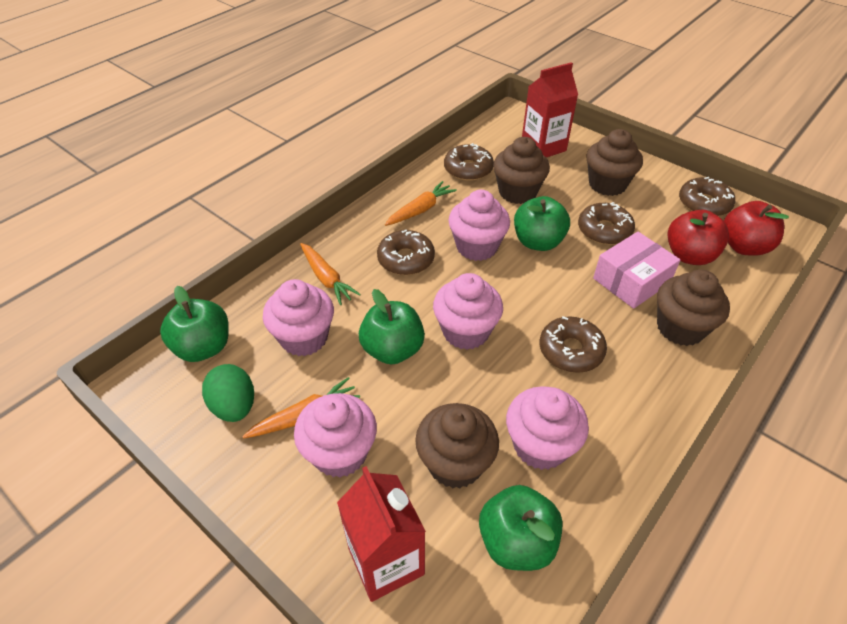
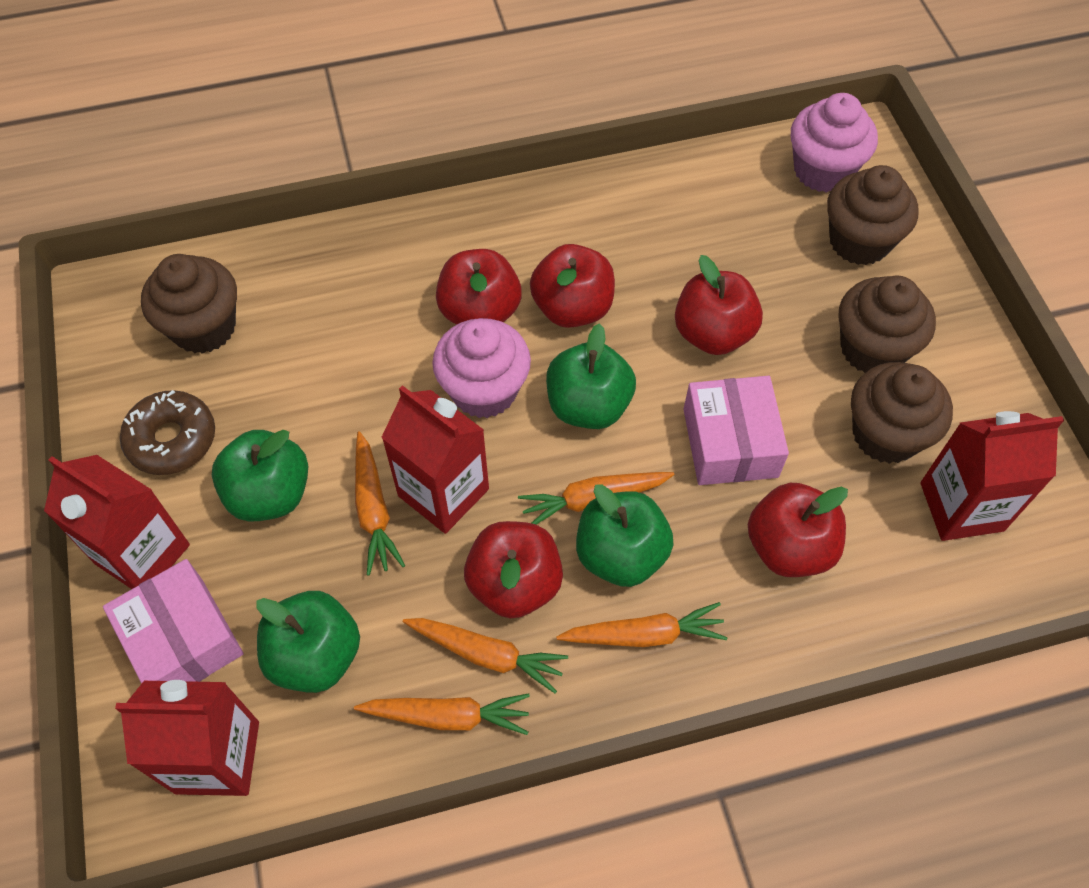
brown donut: 5 -> 1
green egg: 1 -> 0
orange carrot: 3 -> 5
pink box: 1 -> 2
pink cupcake: 5 -> 2
red apple: 2 -> 5
red carton: 2 -> 4

